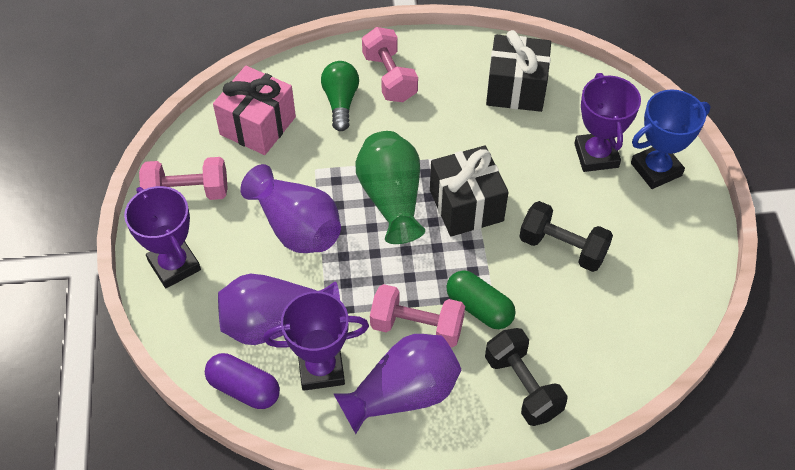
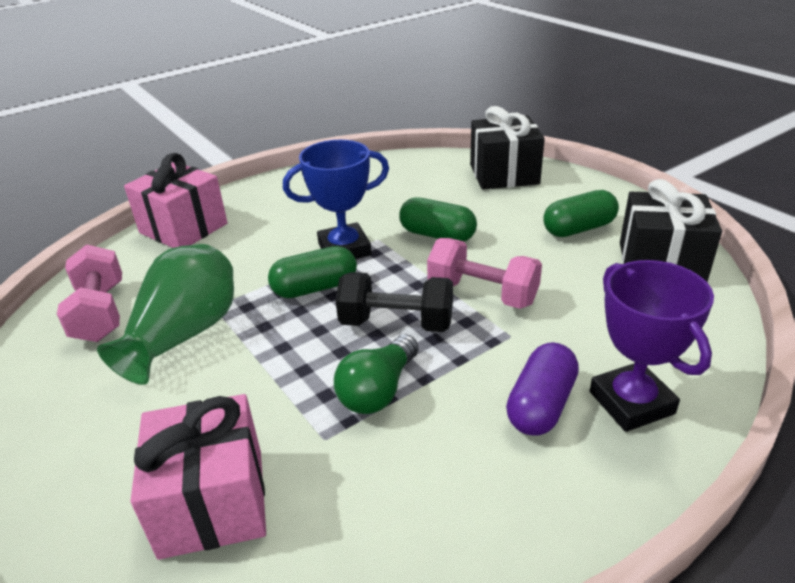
black dumbbell: 2 -> 1
green capsule: 1 -> 3
pink dumbbell: 3 -> 2
pink gift: 1 -> 2
purple trophy: 3 -> 1
purple vase: 3 -> 0

